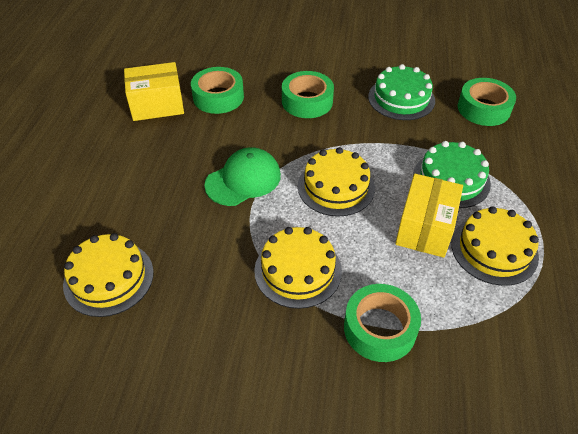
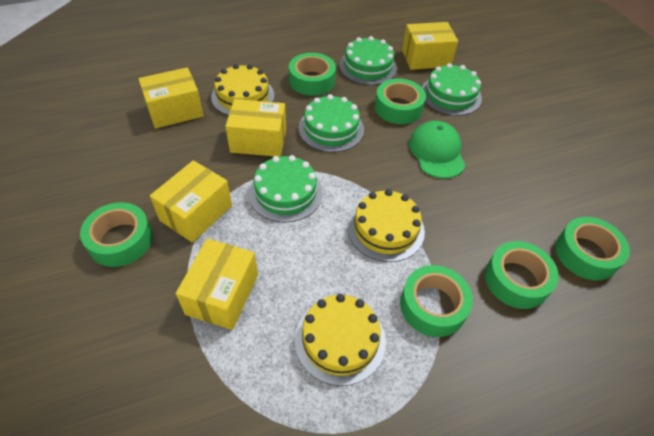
green cake: 2 -> 4
green tape: 4 -> 6
yellow box: 2 -> 5
yellow cake: 4 -> 3

